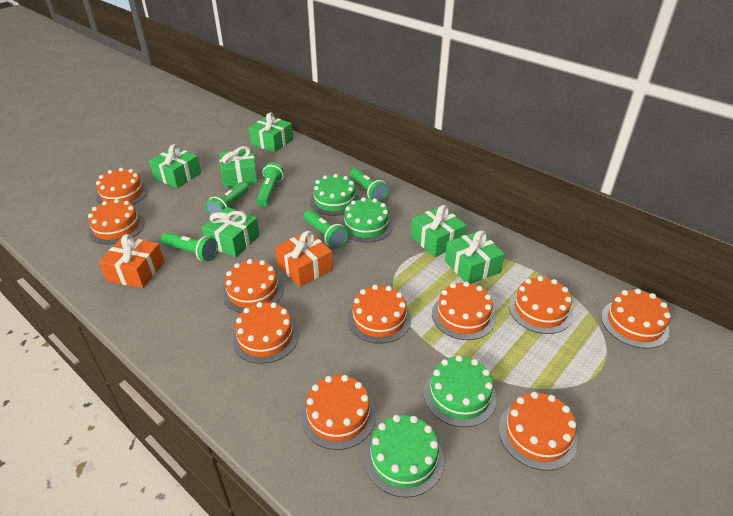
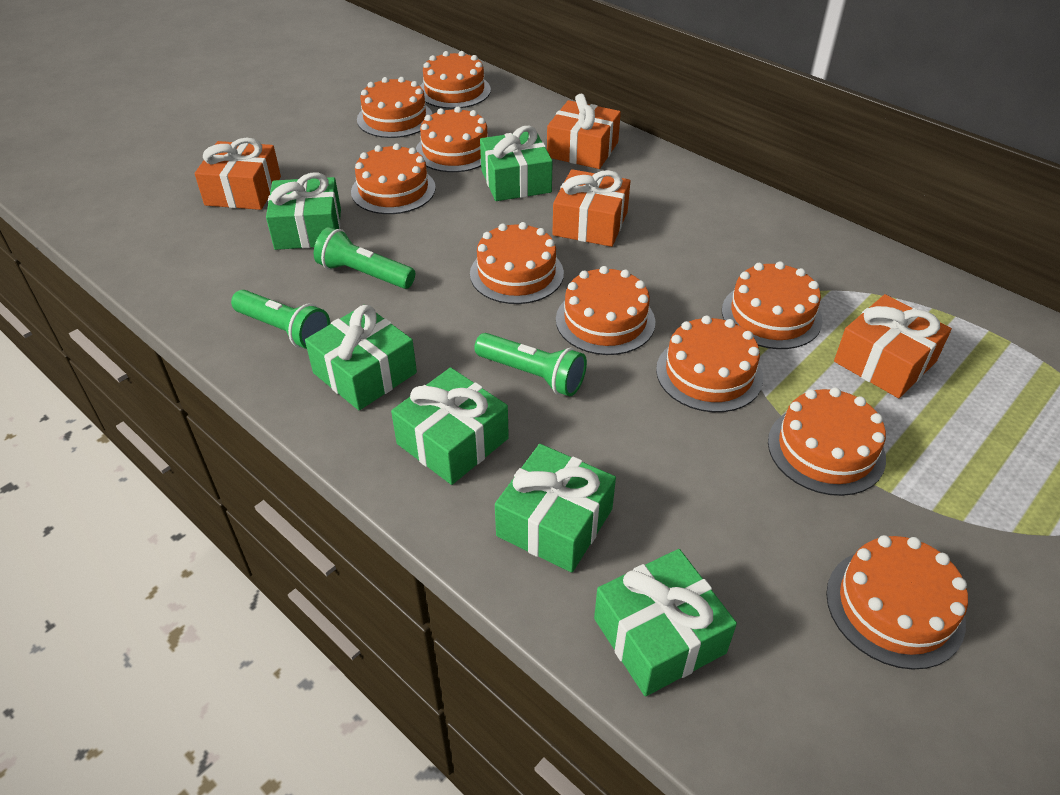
green cake: 4 -> 0
green flashlight: 5 -> 3
orange gift: 2 -> 4

